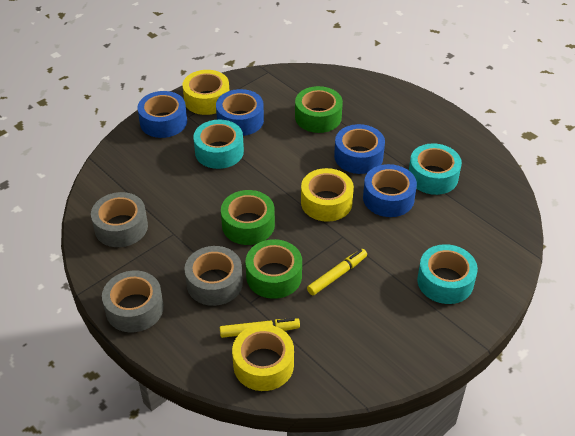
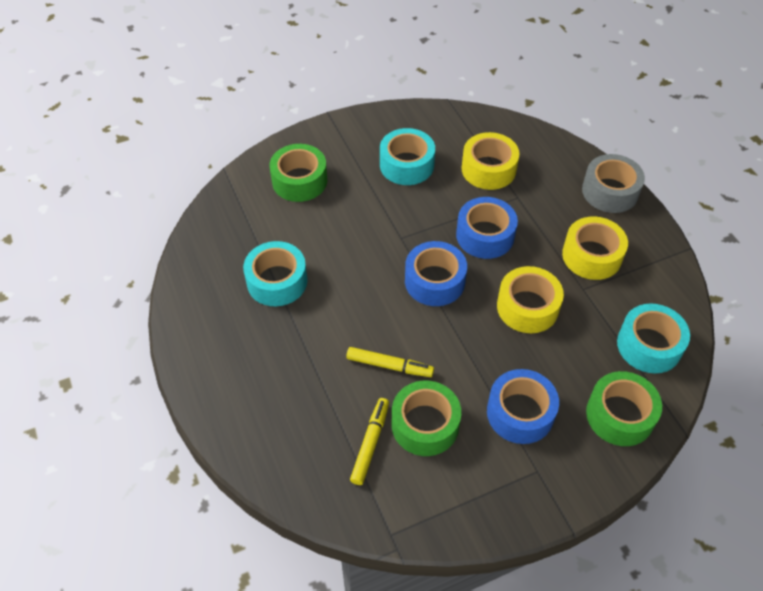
blue tape: 4 -> 3
grey tape: 3 -> 1

